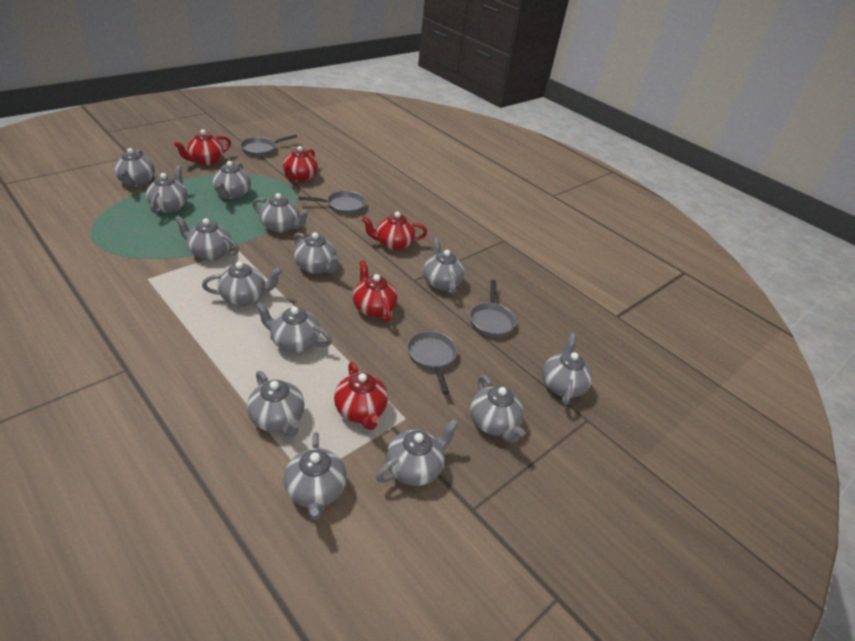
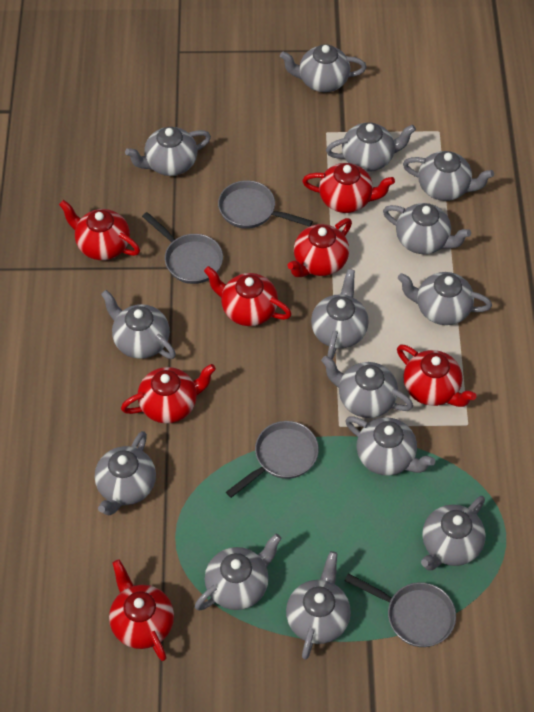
red teapot: 5 -> 7

